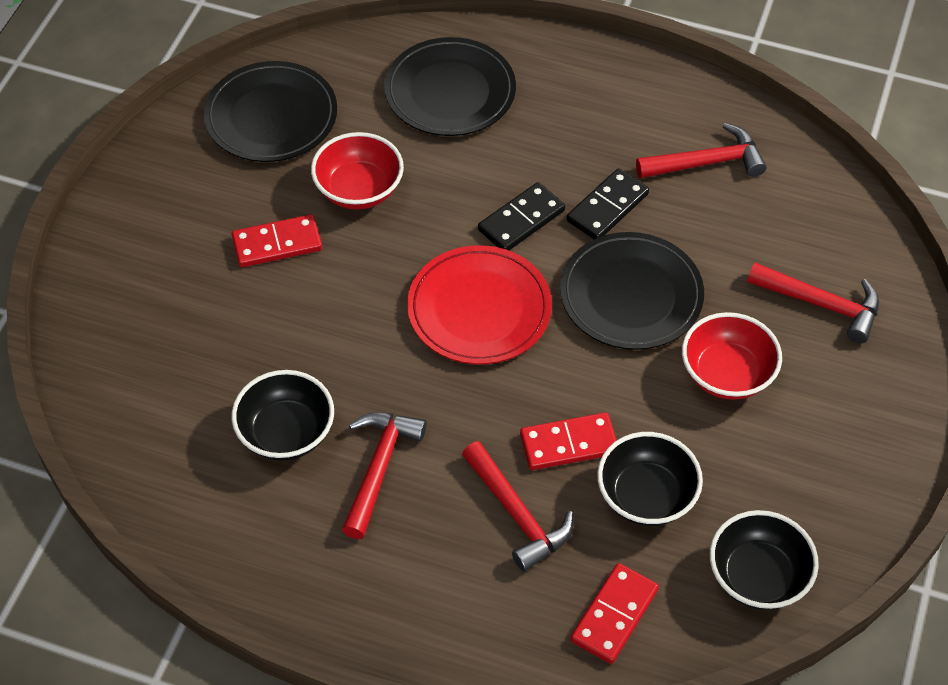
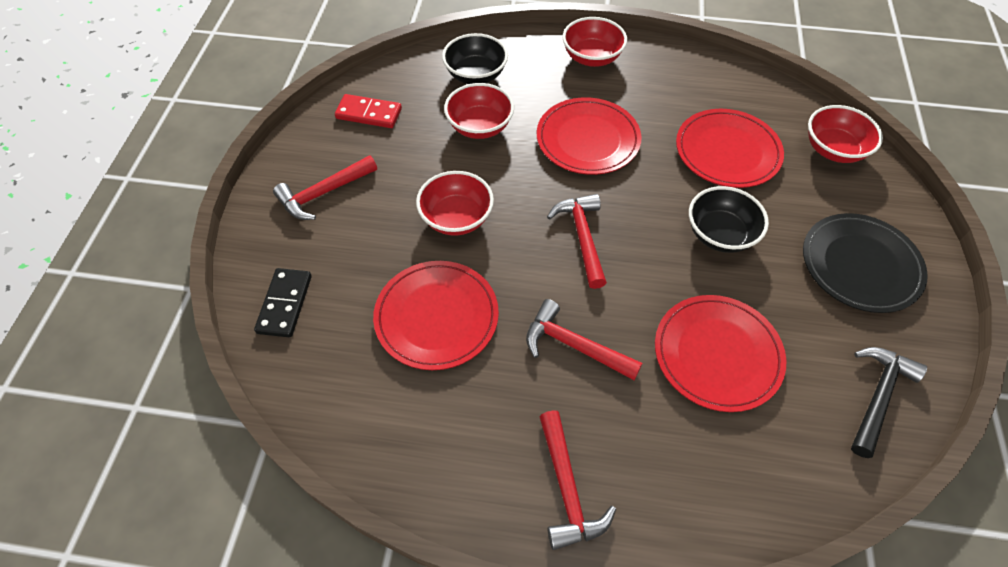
black bowl: 3 -> 2
black domino: 2 -> 1
black hammer: 0 -> 1
black plate: 3 -> 1
red bowl: 2 -> 4
red domino: 3 -> 1
red plate: 1 -> 4

